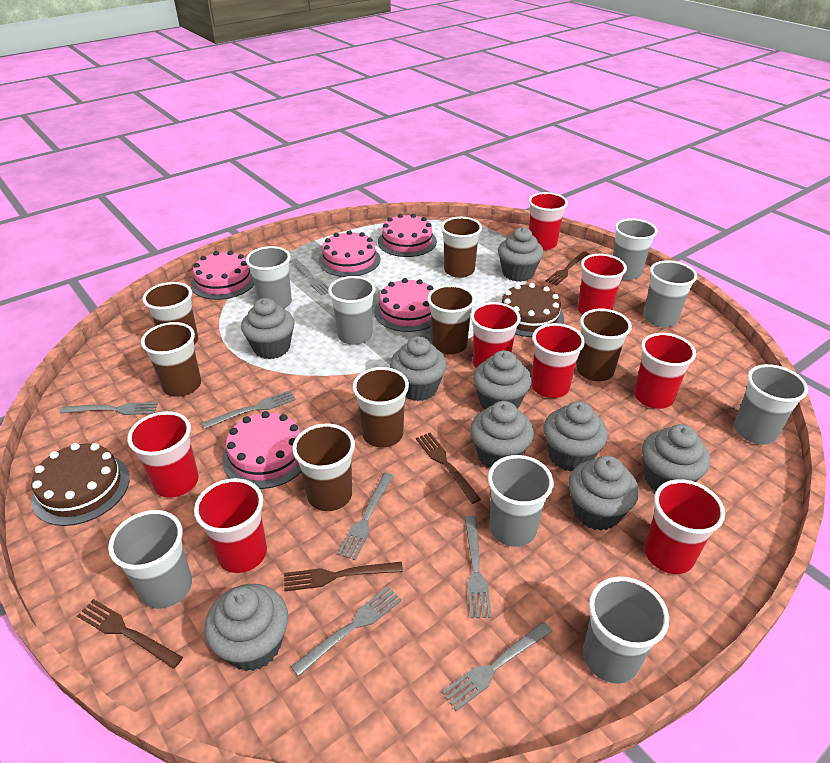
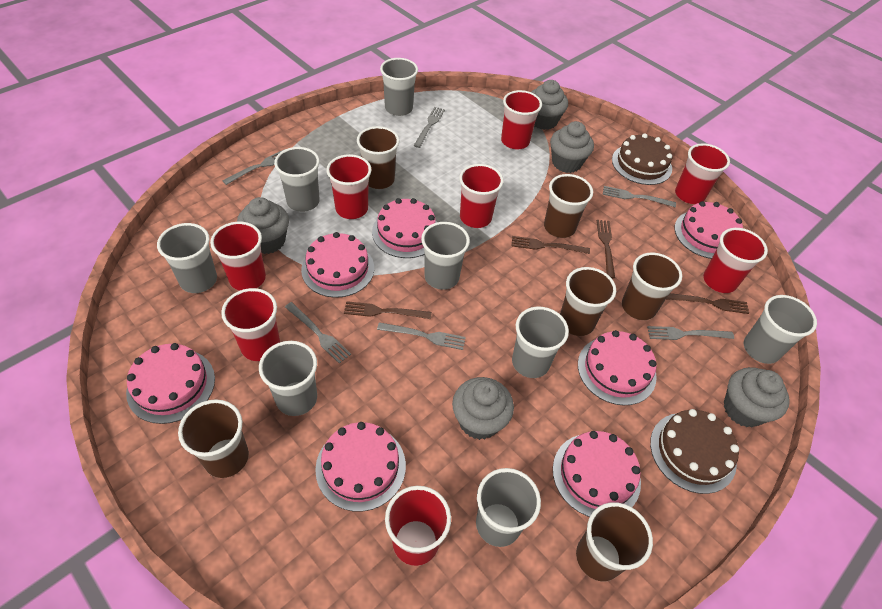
brown cup: 7 -> 6
grey cupcake: 9 -> 5
grey fork: 7 -> 6
pink cake: 5 -> 7

